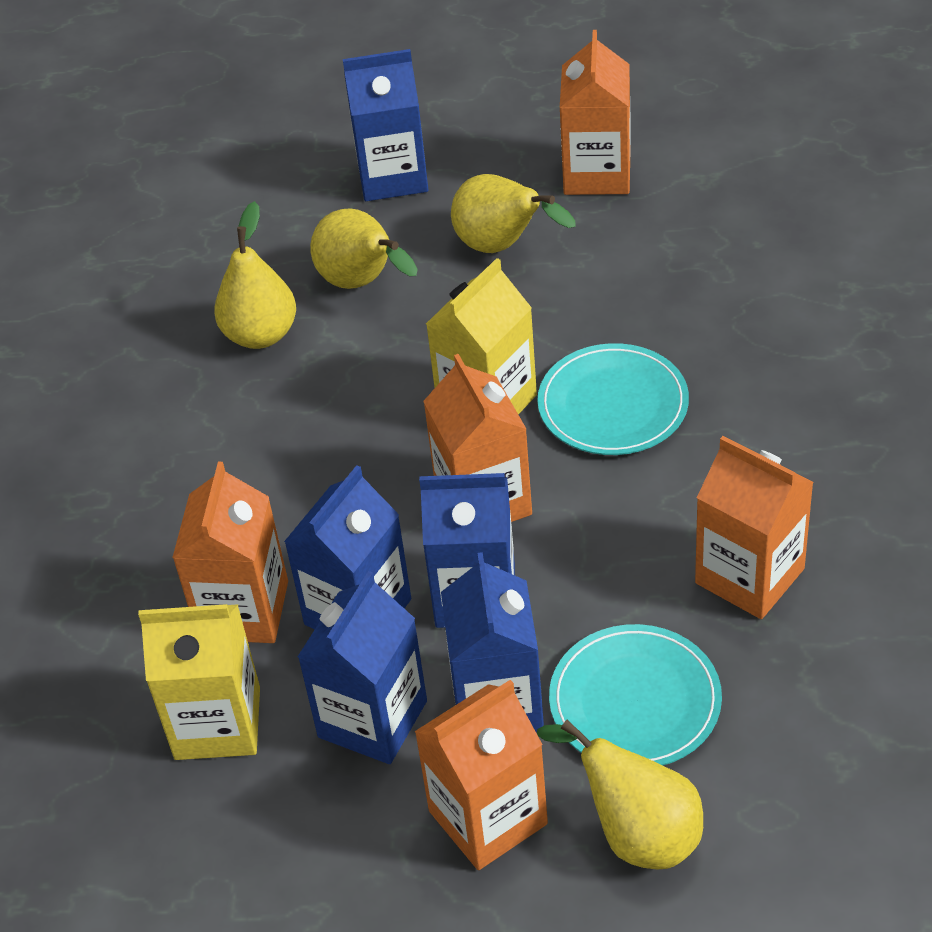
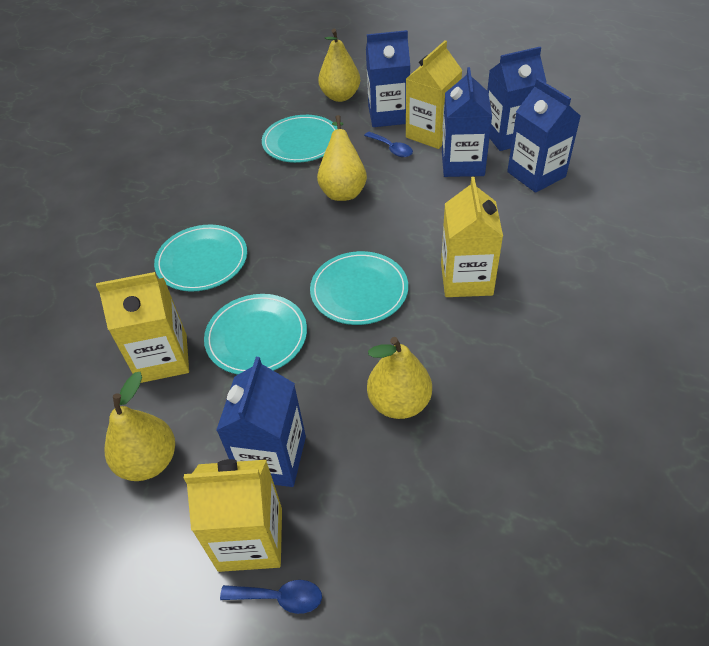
blue spoon: 0 -> 2
orange carton: 5 -> 0
turquoise plate: 2 -> 4
yellow carton: 2 -> 4

